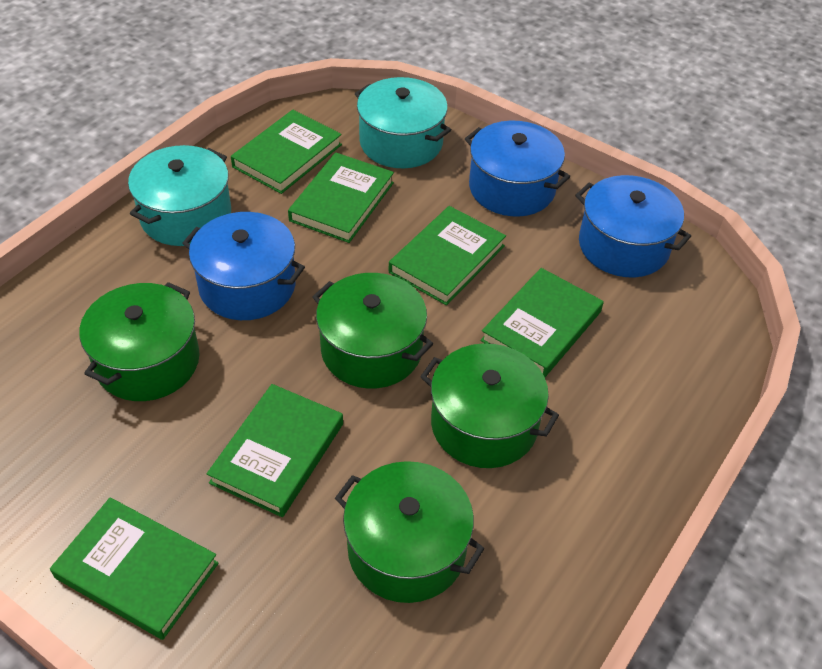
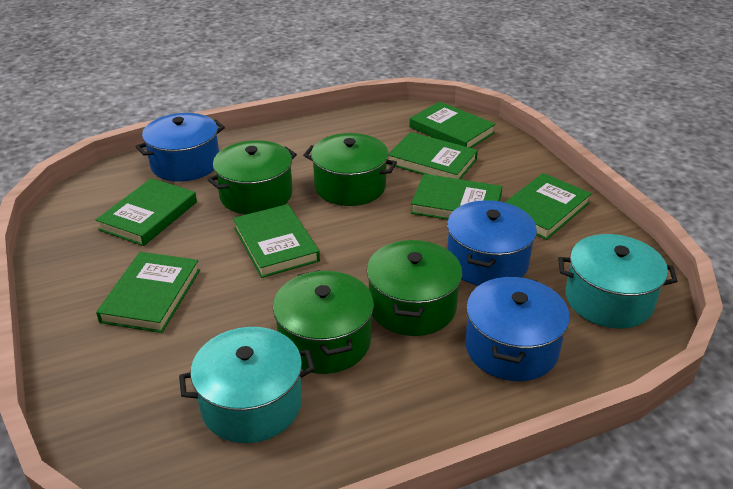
green book: 6 -> 7

